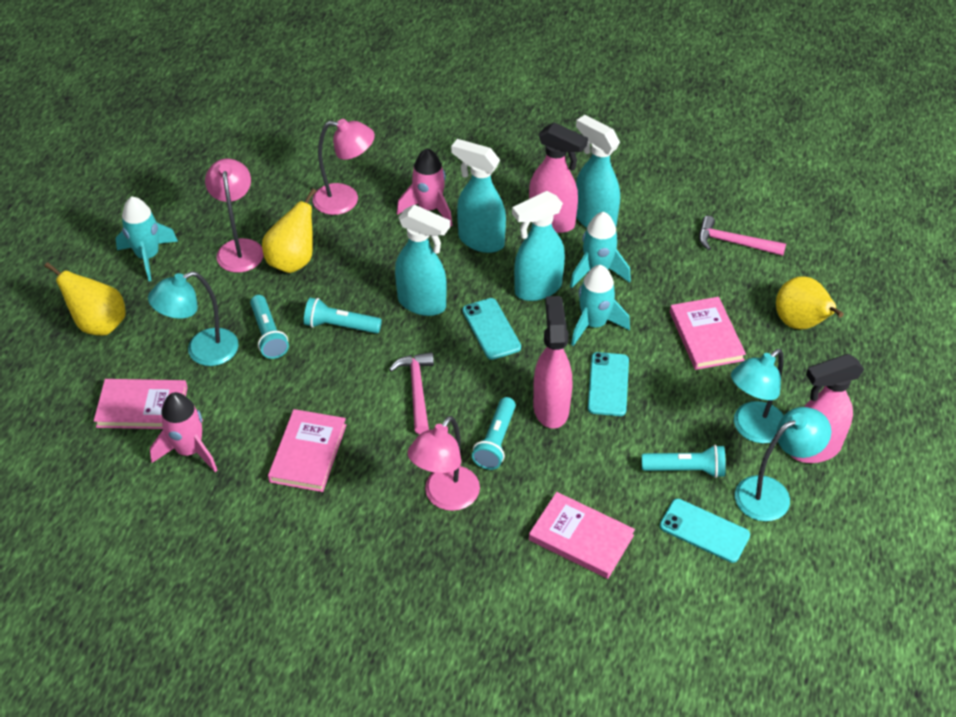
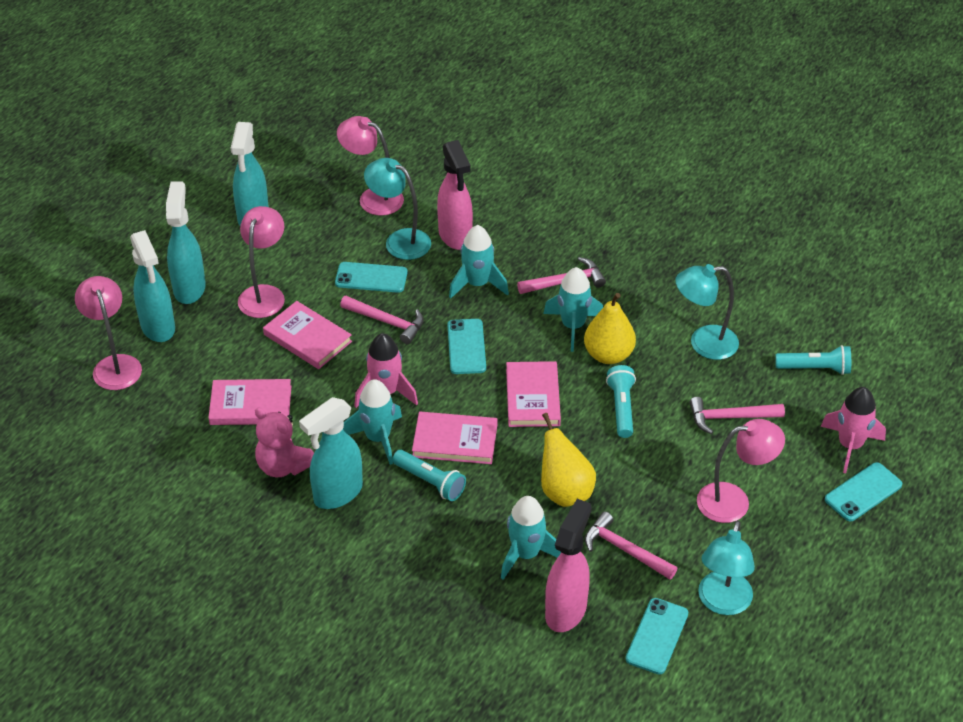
pink hammer: 2 -> 4
pink lamp: 3 -> 4
pink spray bottle: 3 -> 2
pink teddy bear: 0 -> 1
turquoise flashlight: 4 -> 3
turquoise phone: 3 -> 4
turquoise rocket: 3 -> 4
yellow pear: 3 -> 2

